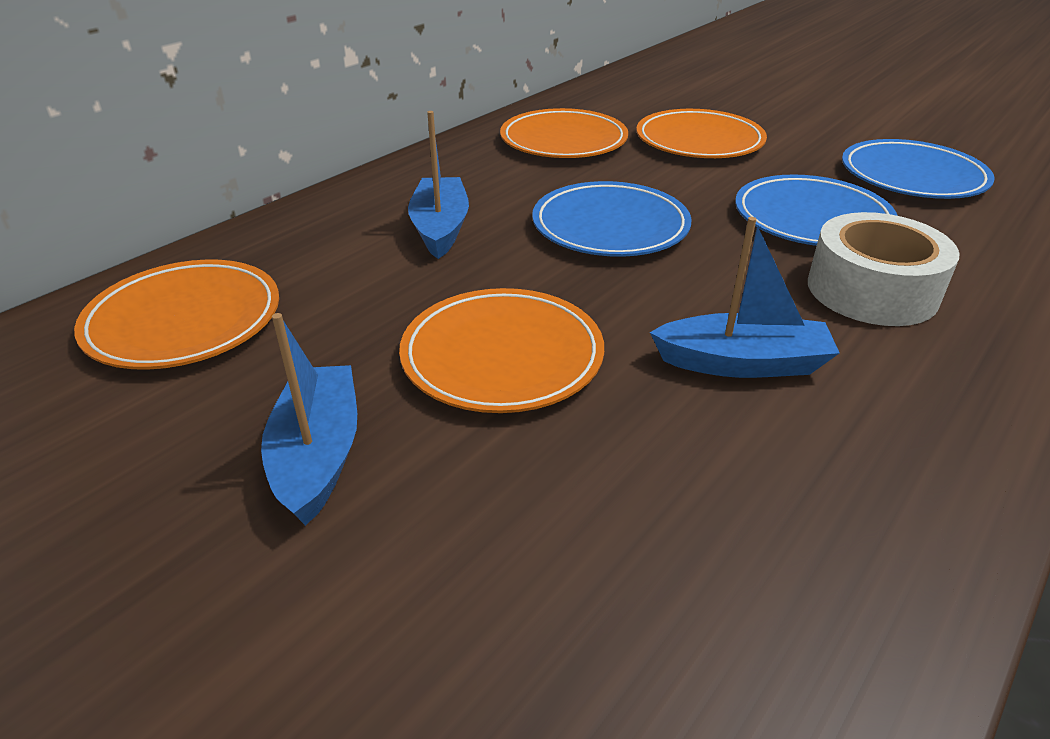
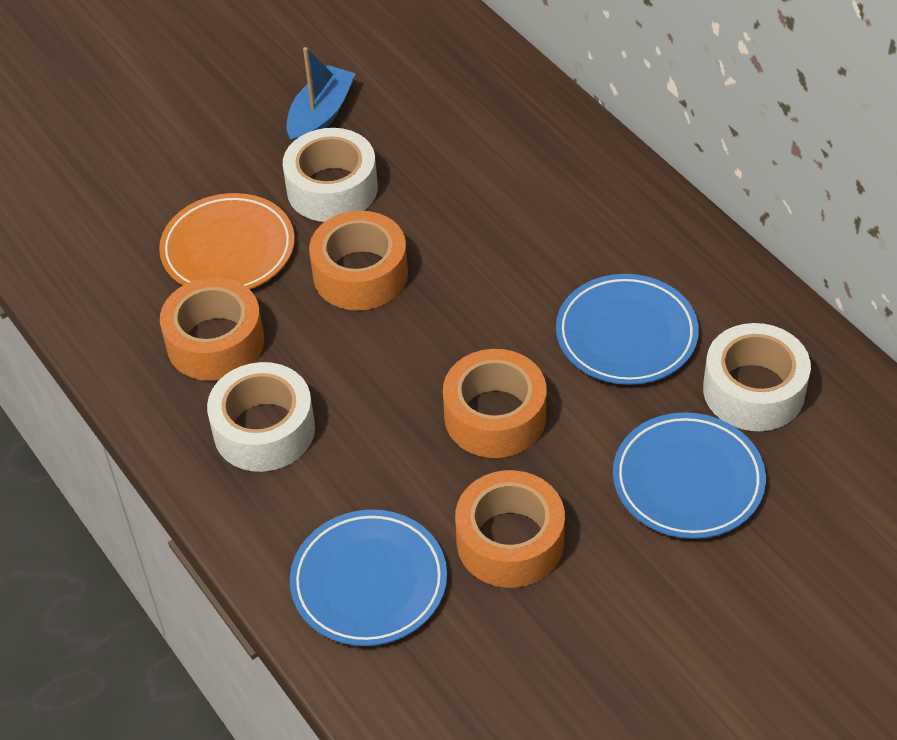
blue boat: 3 -> 1
orange plate: 4 -> 1
orange tape: 0 -> 4
white tape: 1 -> 3

